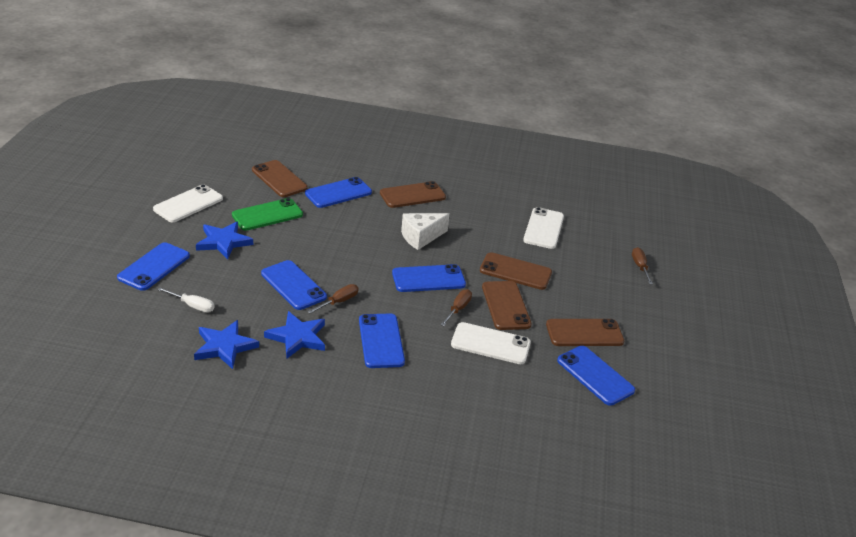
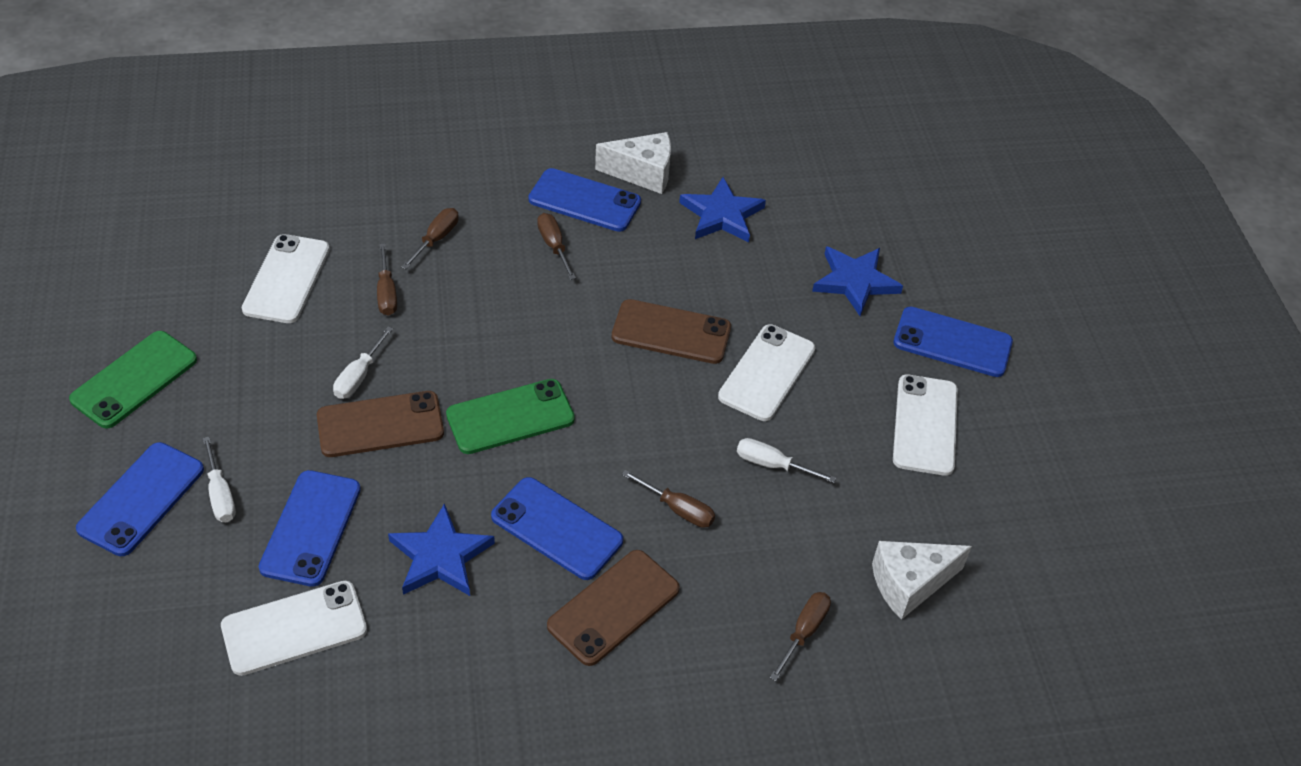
blue phone: 6 -> 5
brown phone: 5 -> 3
brown screwdriver: 3 -> 5
green phone: 1 -> 2
white cheese: 1 -> 2
white phone: 3 -> 4
white screwdriver: 1 -> 3

